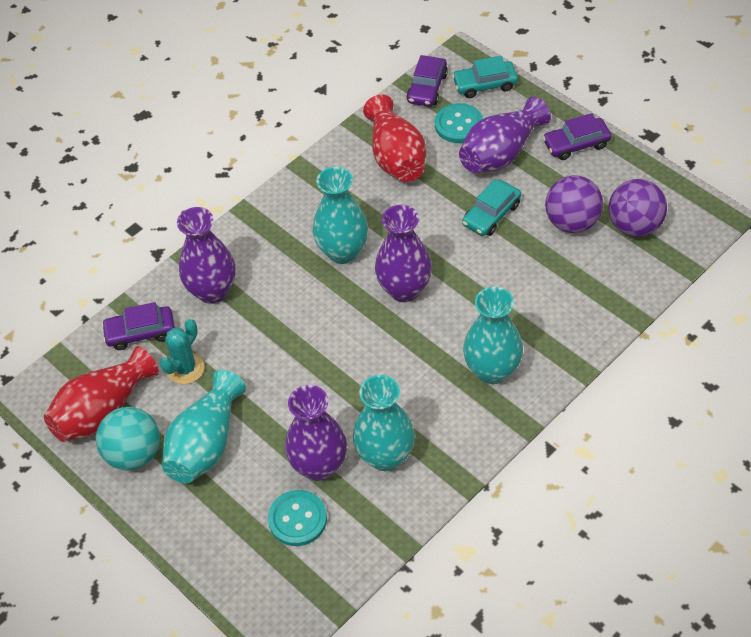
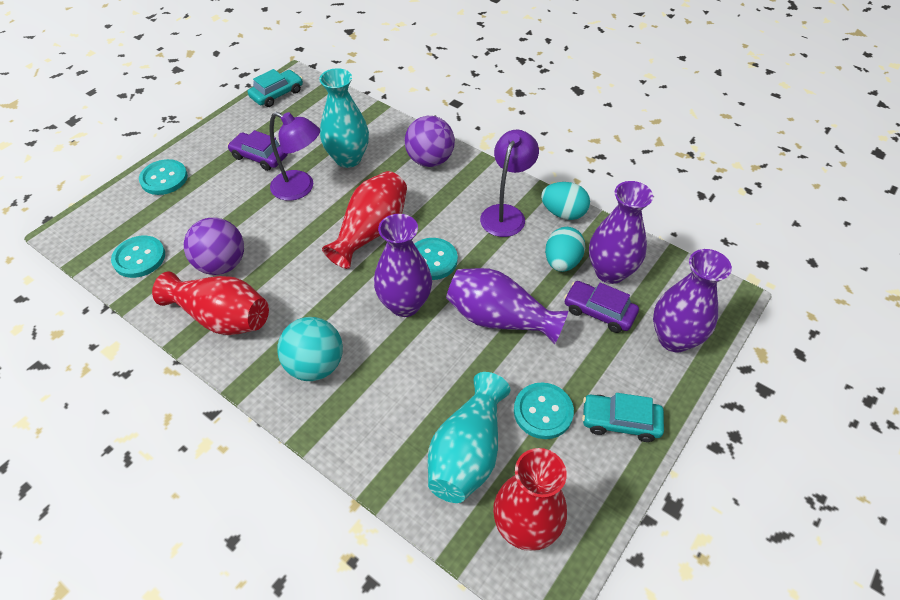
purple car: 3 -> 2
purple lamp: 0 -> 2
red vase: 2 -> 3
turquoise button: 2 -> 4
turquoise cactus: 1 -> 0
turquoise egg: 0 -> 2
turquoise vase: 4 -> 2

